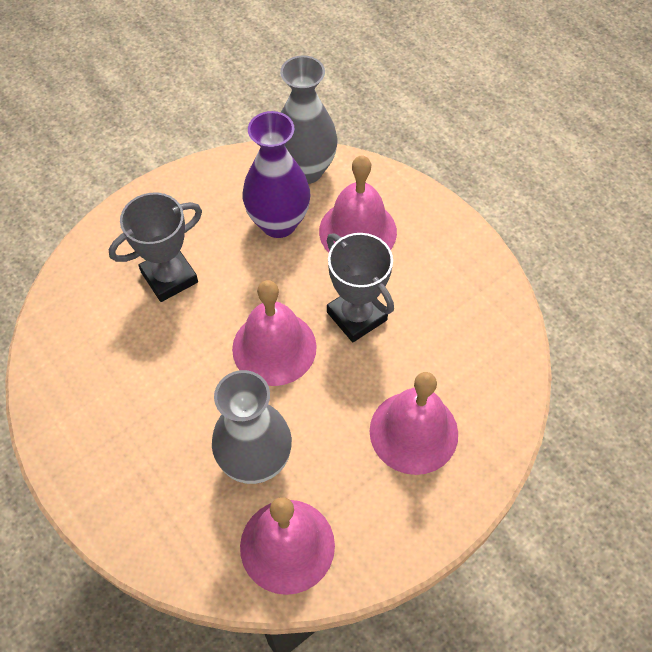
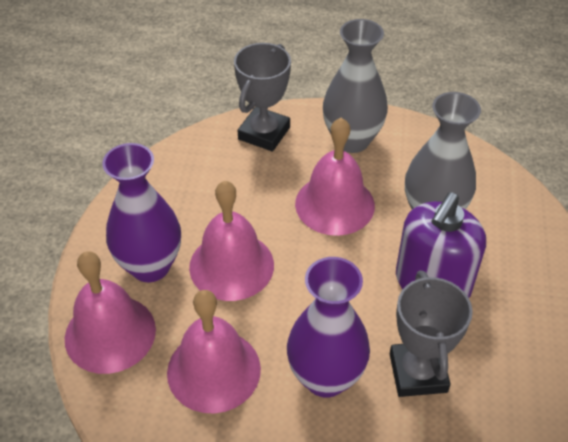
purple soap dispenser: 0 -> 1
purple vase: 1 -> 2

